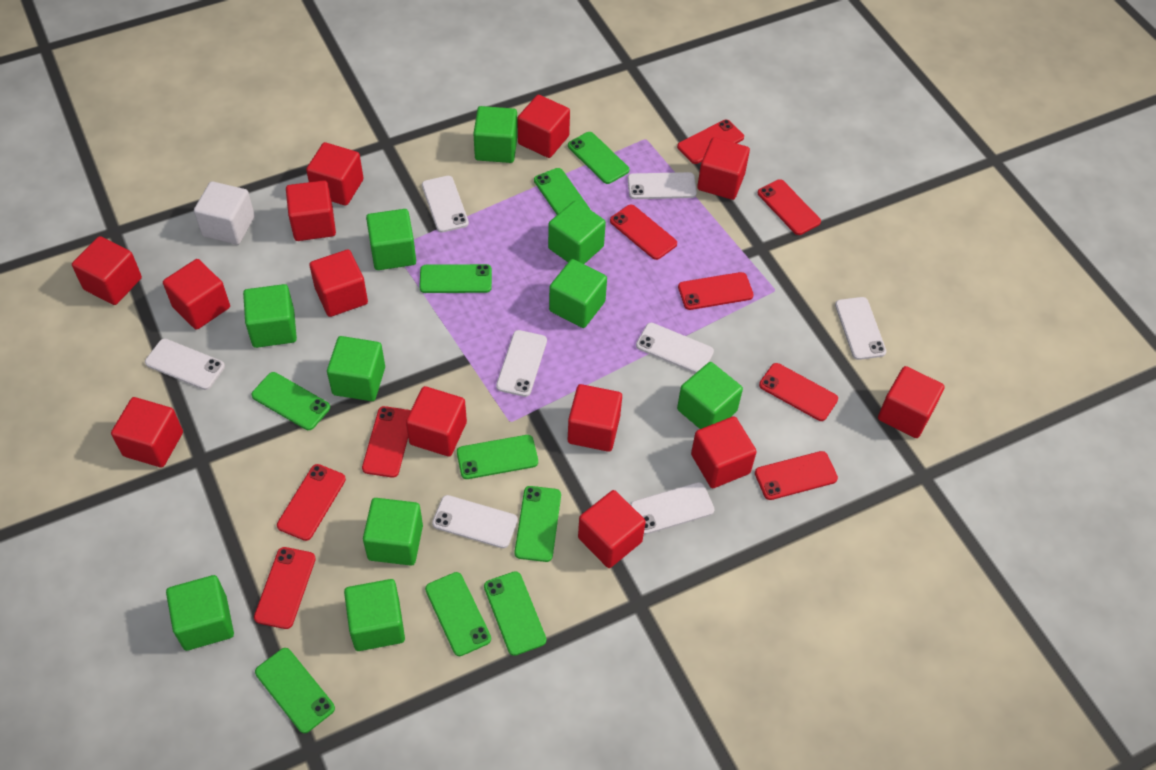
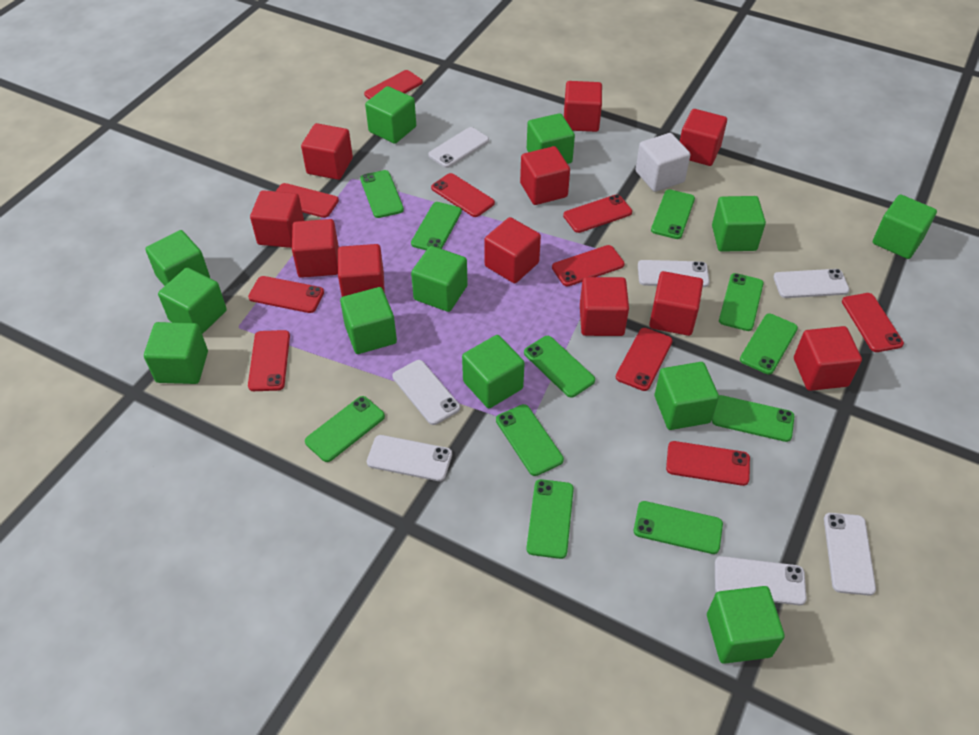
green cube: 10 -> 12
green phone: 9 -> 11
red cube: 13 -> 11
red phone: 9 -> 10
white phone: 8 -> 7

